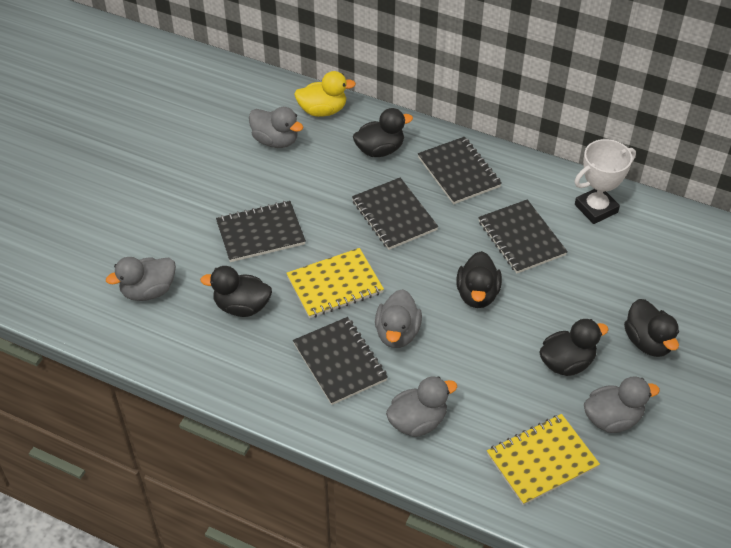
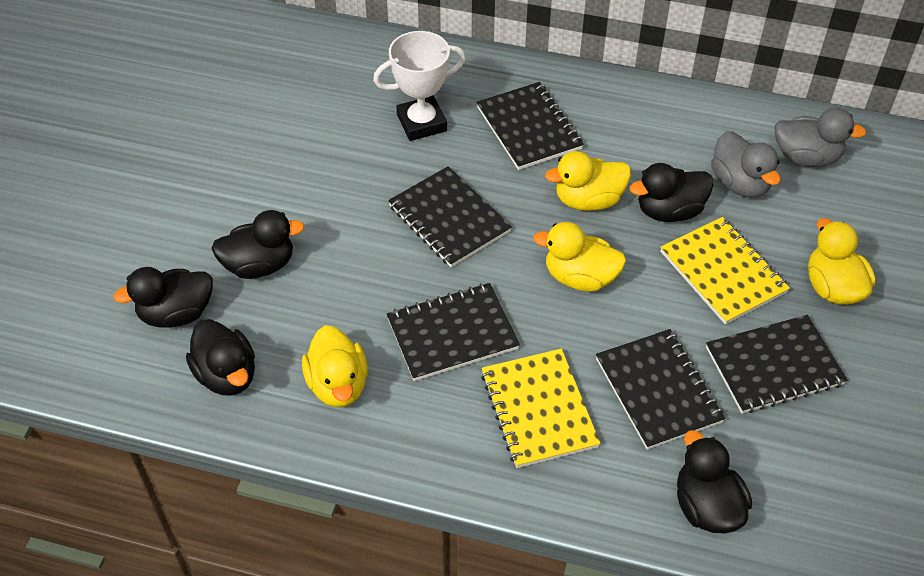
grey duck: 5 -> 2
yellow duck: 1 -> 4

